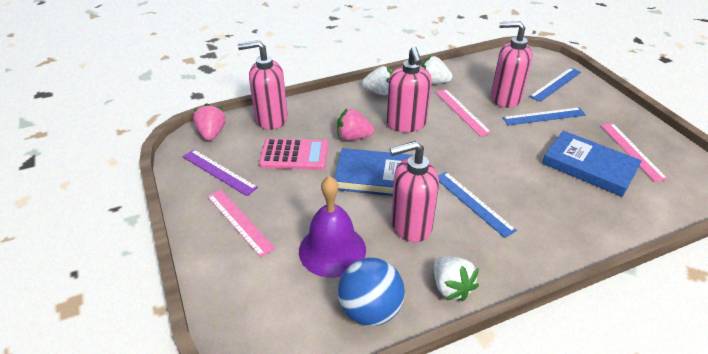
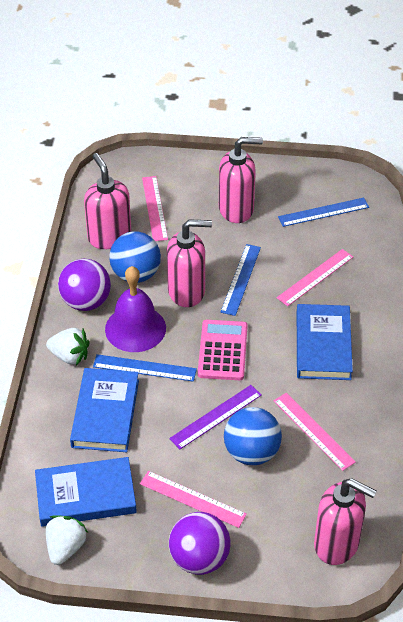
blue ball: 1 -> 2
blue book: 2 -> 3
pink ruler: 3 -> 4
pink strawberry: 2 -> 0
purple ball: 0 -> 2
white strawberry: 3 -> 2

